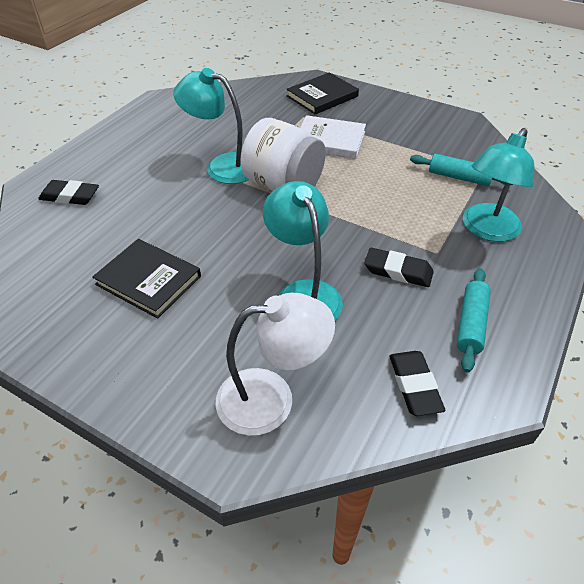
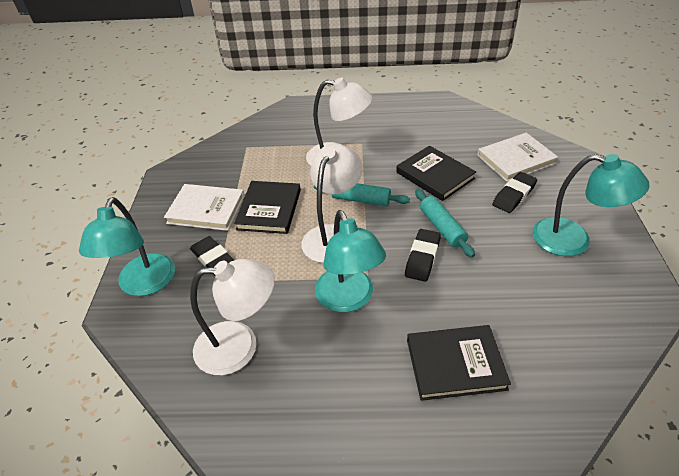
black book: 2 -> 3
white book: 1 -> 2
white jar: 1 -> 0
white lamp: 1 -> 3

